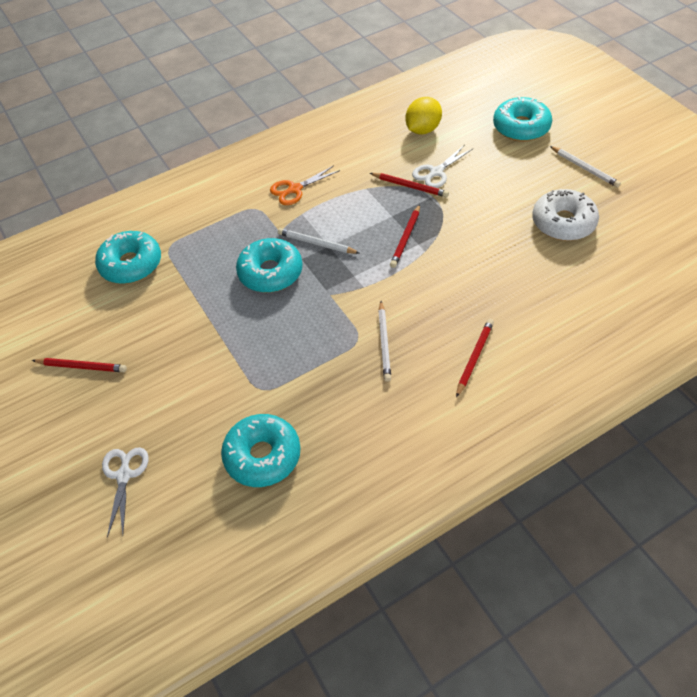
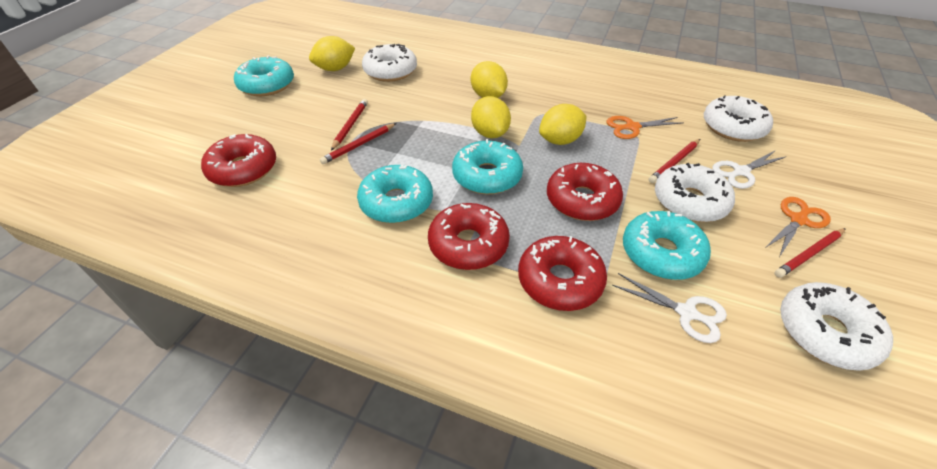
orange scissors: 1 -> 2
red donut: 0 -> 4
white donut: 1 -> 4
white pencil: 3 -> 0
yellow lemon: 1 -> 4

